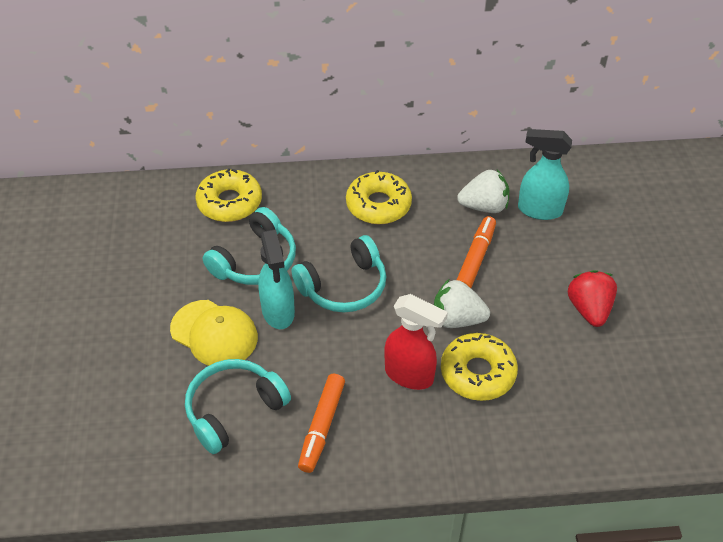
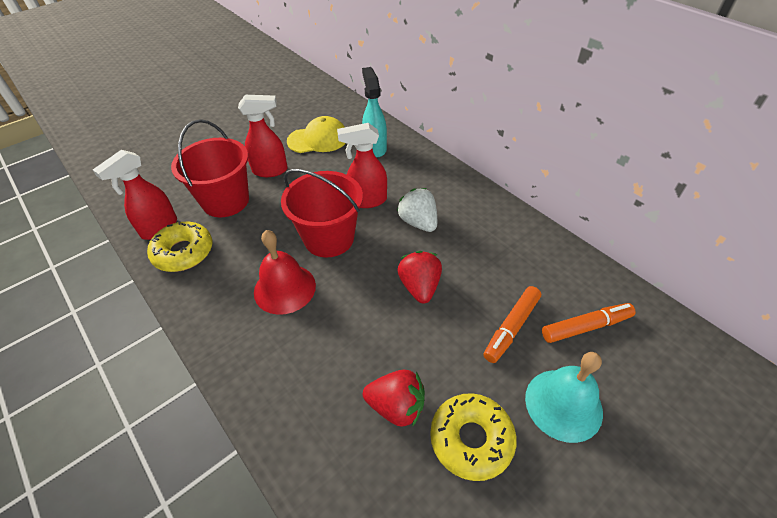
red bell: 0 -> 1
red bucket: 0 -> 2
red spray bottle: 1 -> 3
red strawberry: 1 -> 2
turquoise bell: 0 -> 1
turquoise headphones: 3 -> 0
turquoise spray bottle: 2 -> 1
white strawberry: 2 -> 1
yellow donut: 3 -> 2

